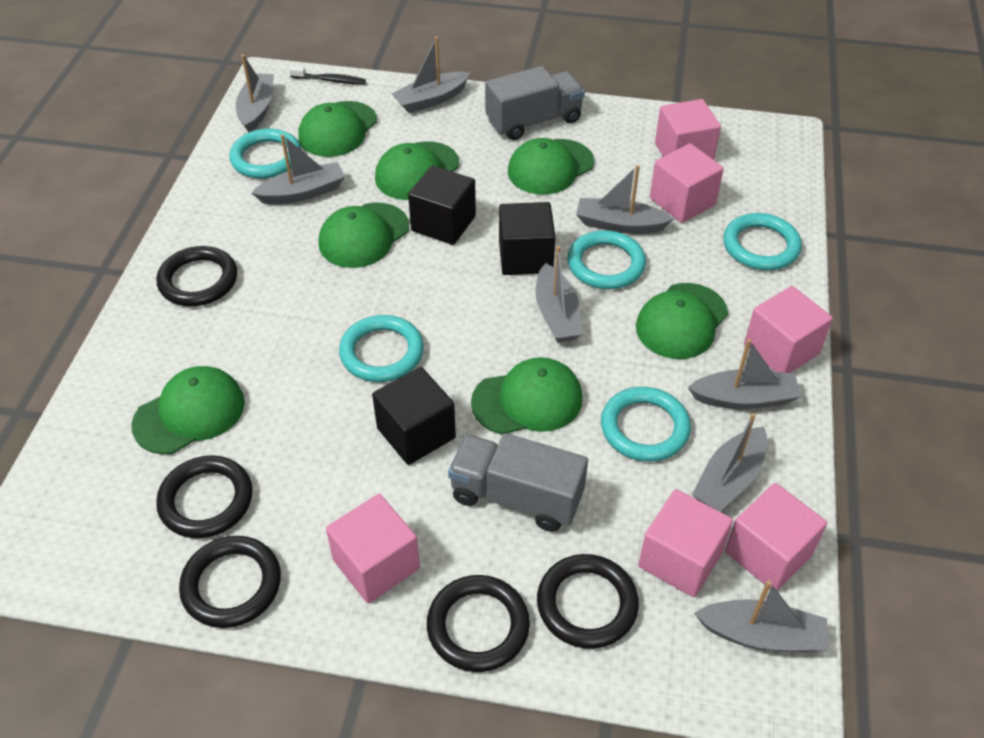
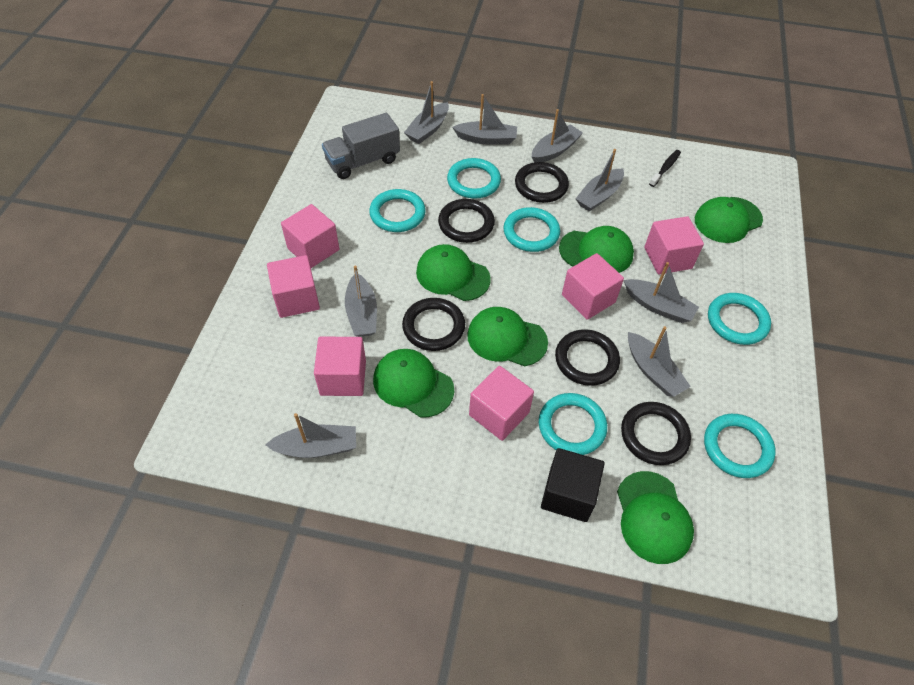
black cube: 3 -> 1
green cap: 7 -> 6
grey truck: 2 -> 1
turquoise ring: 5 -> 6

